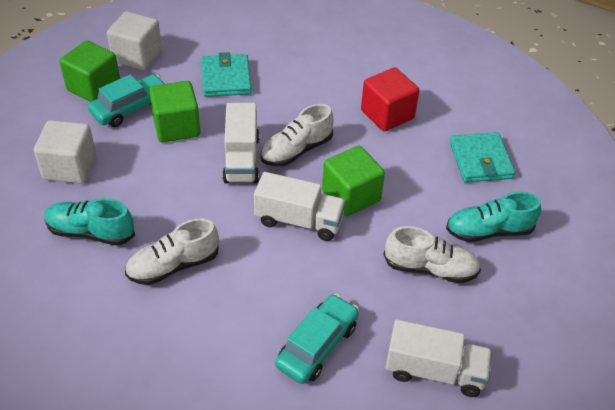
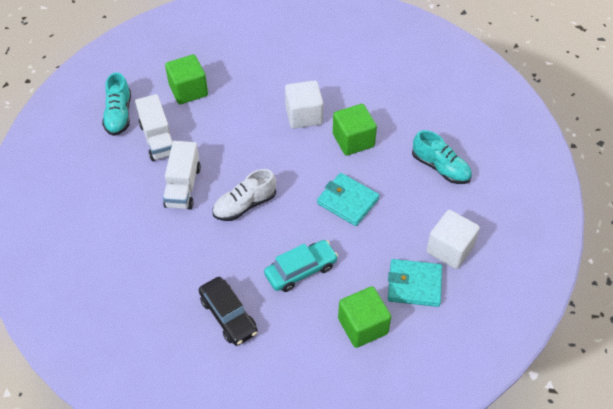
black car: 0 -> 1
red cube: 1 -> 0
turquoise car: 2 -> 1
white shoe: 3 -> 1
white truck: 3 -> 2

